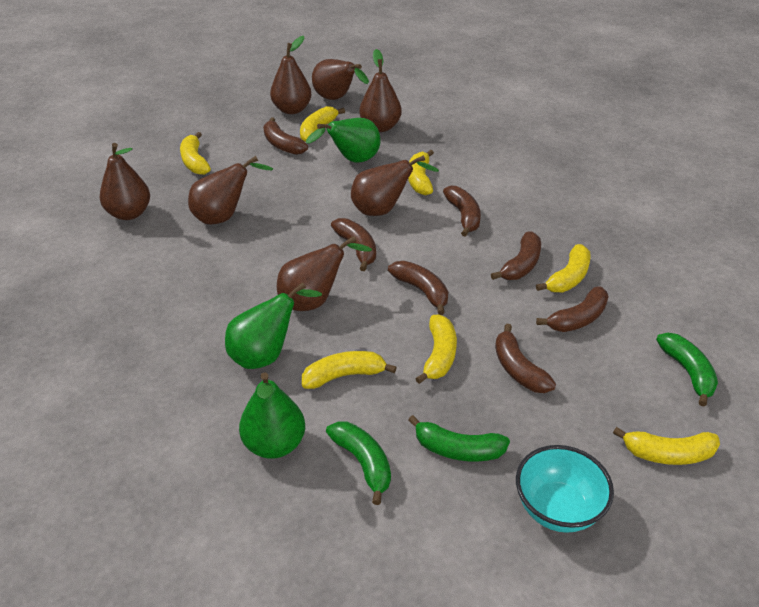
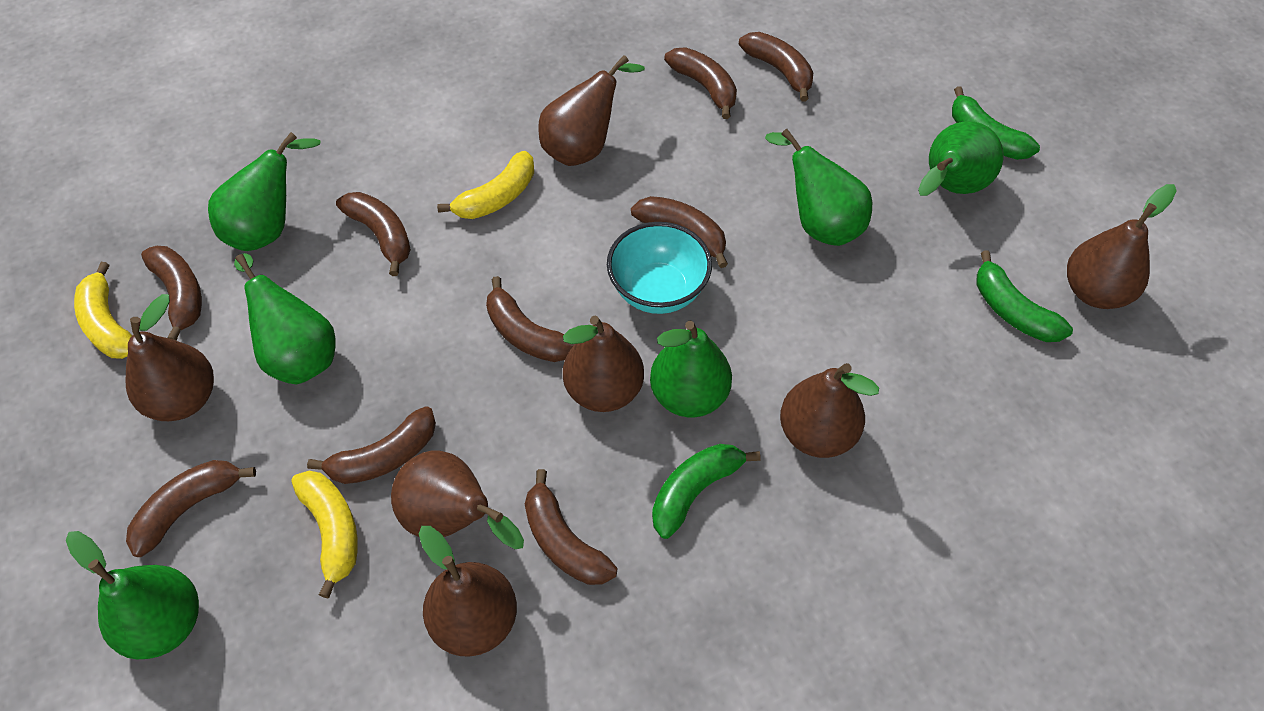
brown banana: 7 -> 9
green pear: 3 -> 6
yellow banana: 7 -> 3

